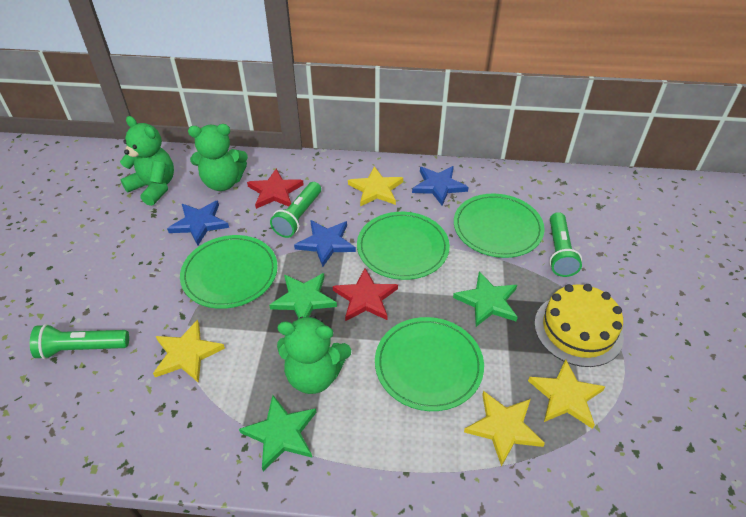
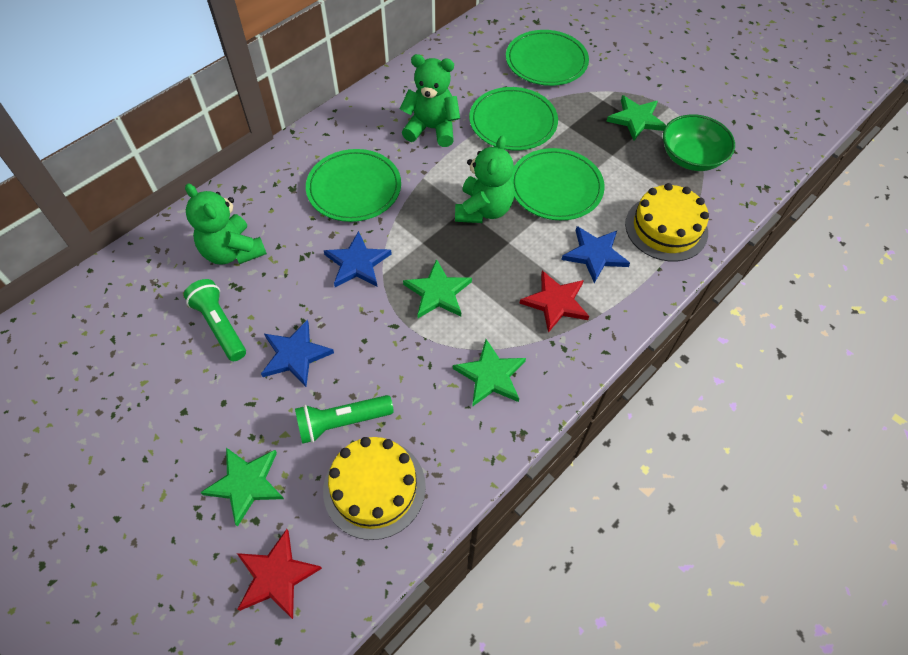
green bowl: 0 -> 1
green flashlight: 3 -> 2
green star: 3 -> 4
yellow cake: 1 -> 2
yellow star: 4 -> 0

